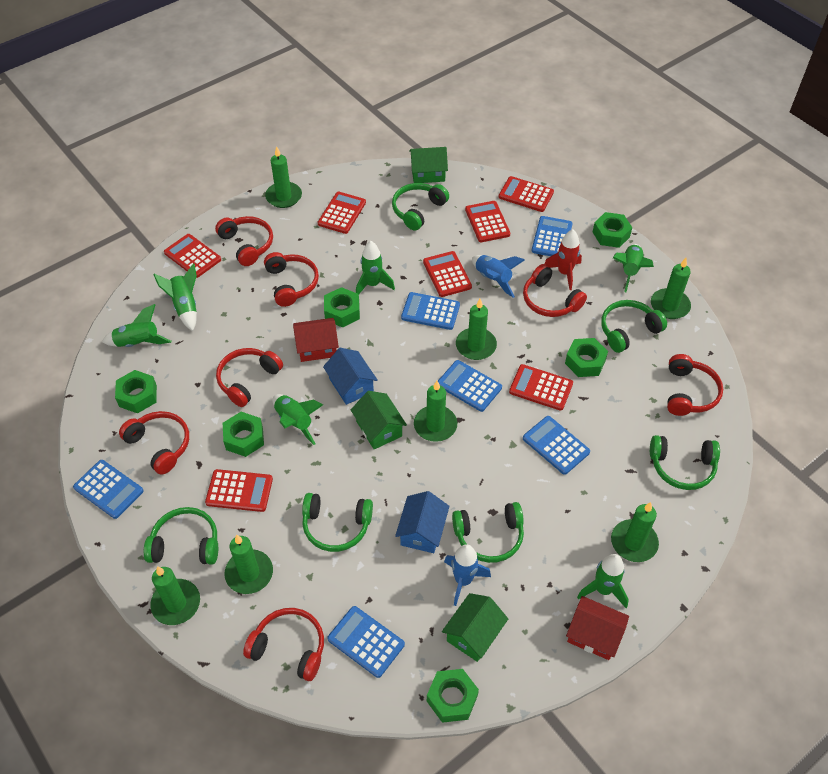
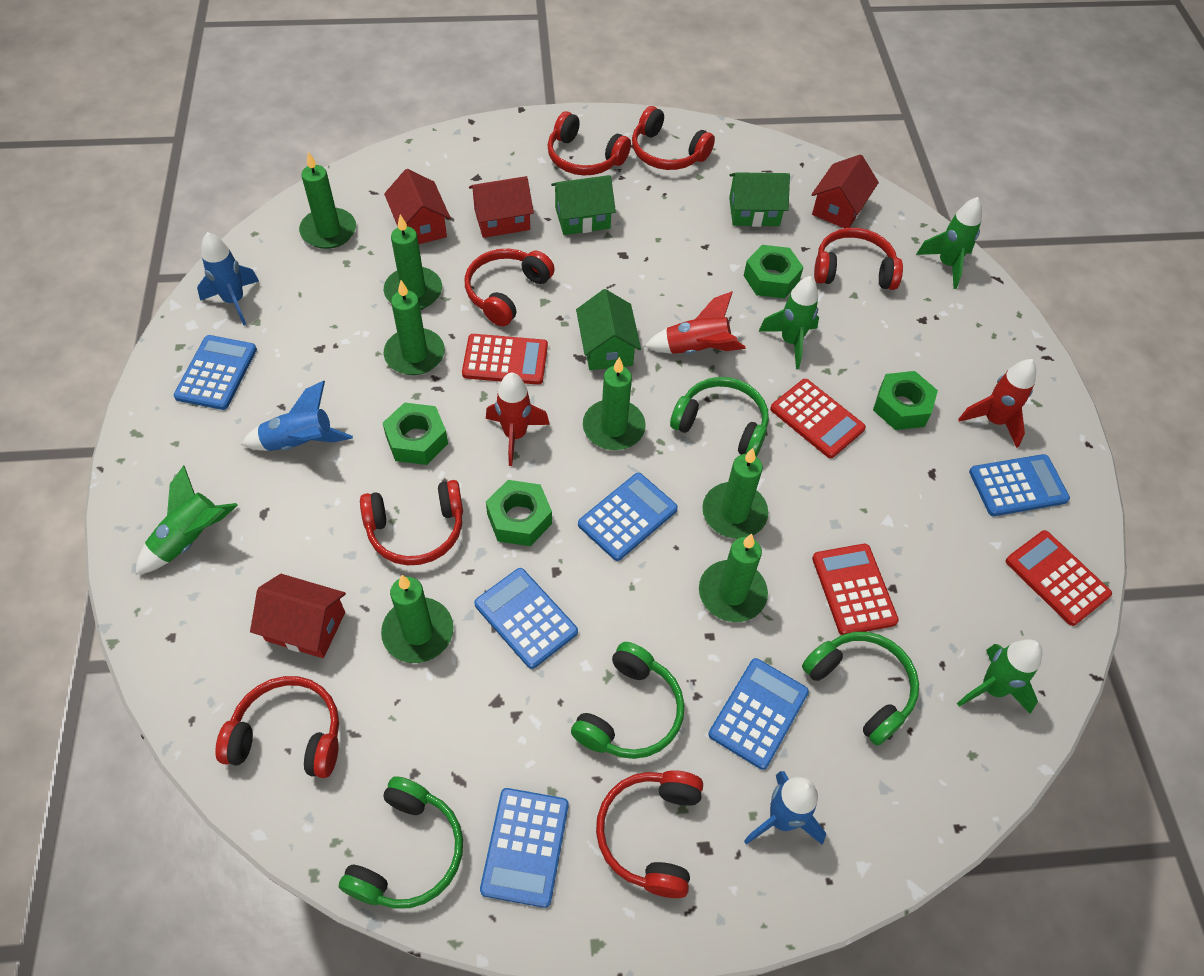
blue house: 2 -> 0
blue rocket: 2 -> 3
green headphones: 6 -> 4
green nut: 6 -> 4
green rocket: 6 -> 4
red calculator: 7 -> 4
red house: 2 -> 4
red rocket: 1 -> 3

